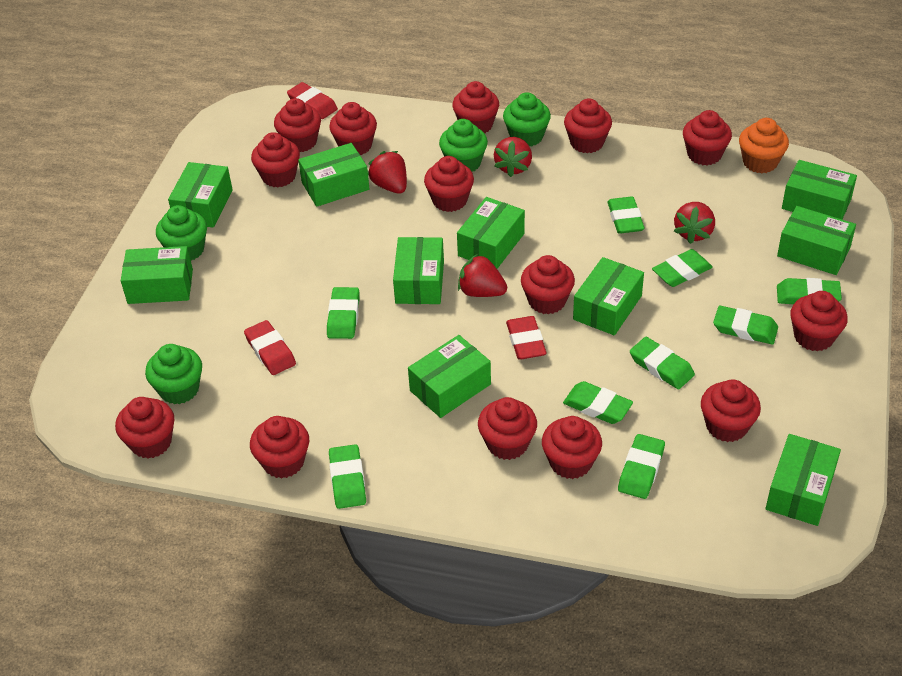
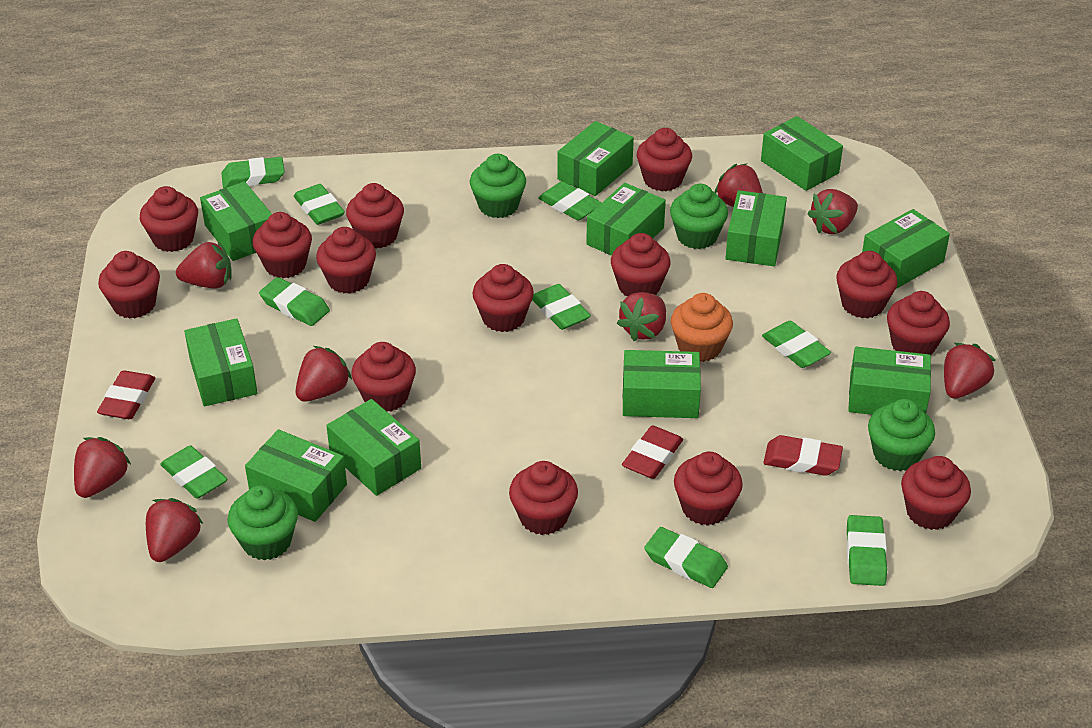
green box: 10 -> 11
red strawberry: 4 -> 8

